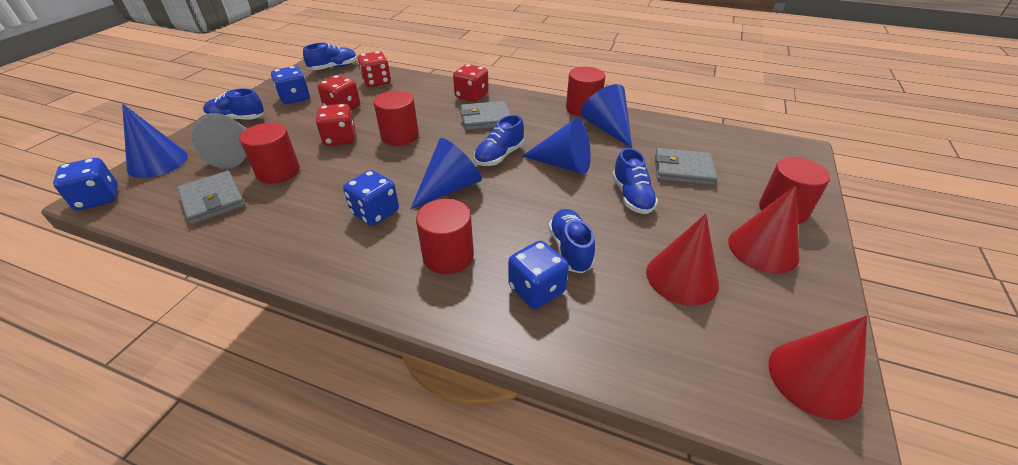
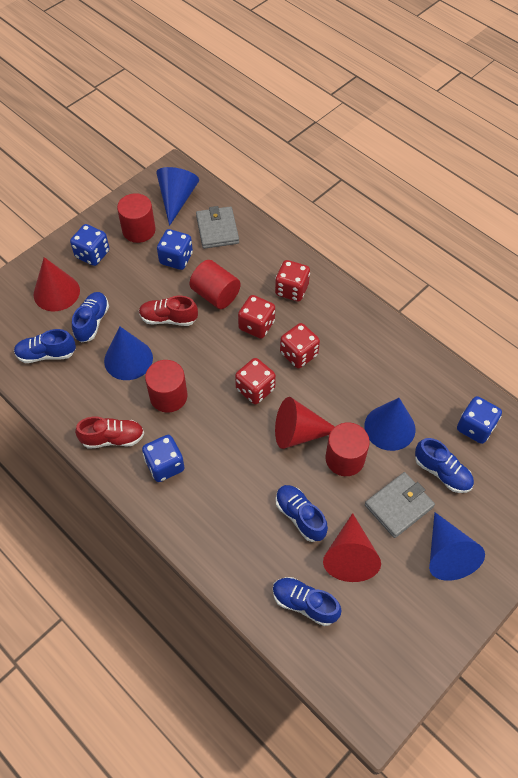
grey cone: 1 -> 0
grey wallet: 3 -> 2
red cylinder: 5 -> 4
red shoe: 0 -> 2

